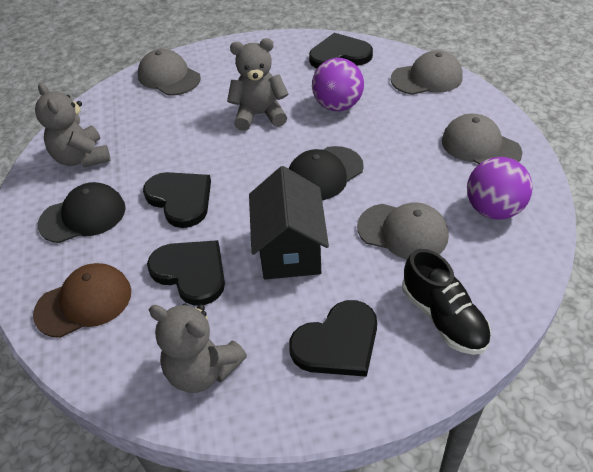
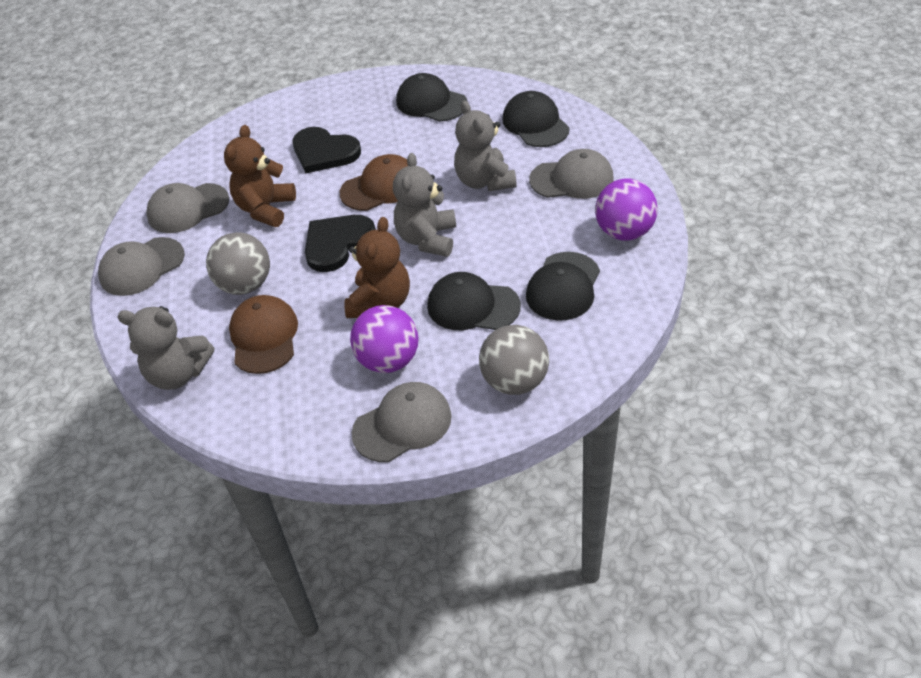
black cap: 2 -> 4
black heart: 4 -> 2
black house: 1 -> 0
black shoe: 1 -> 0
brown cap: 1 -> 2
brown teddy bear: 0 -> 2
grey ball: 0 -> 2

